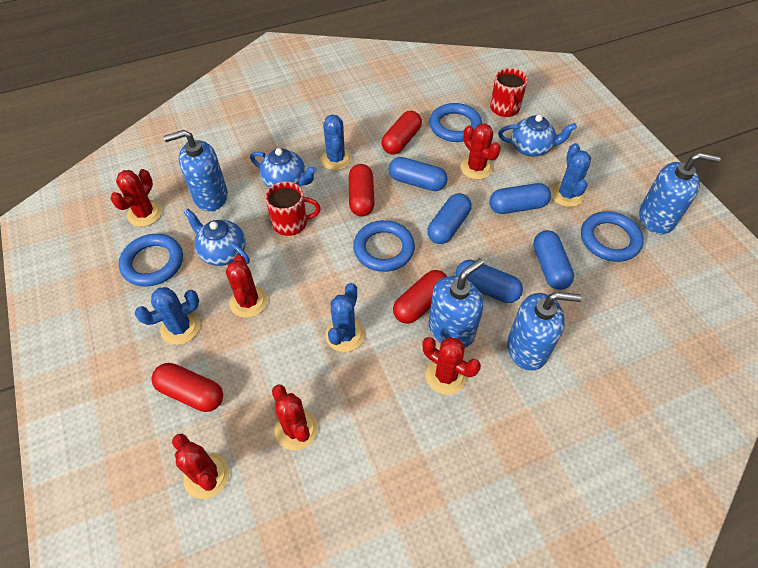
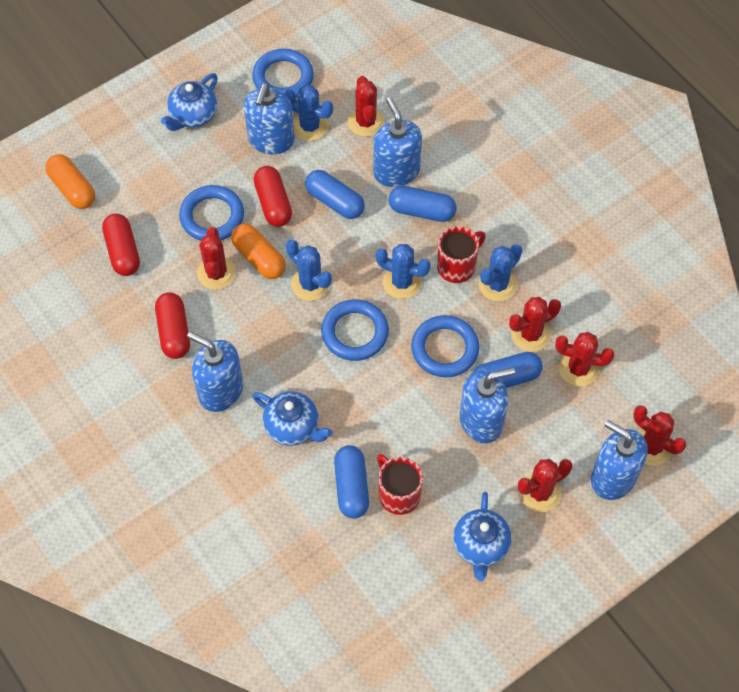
blue capsule: 5 -> 4
blue soap dispenser: 4 -> 5
orange capsule: 0 -> 2
red capsule: 4 -> 3

